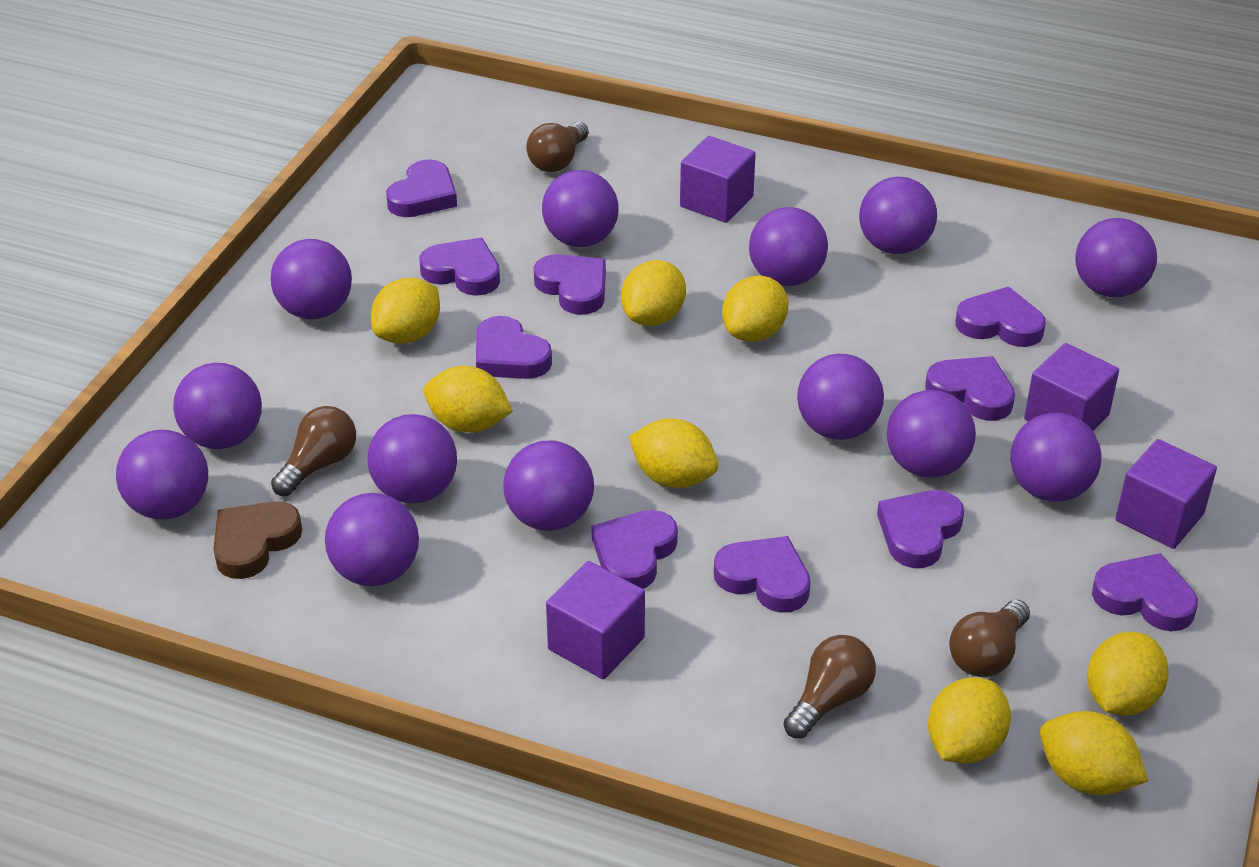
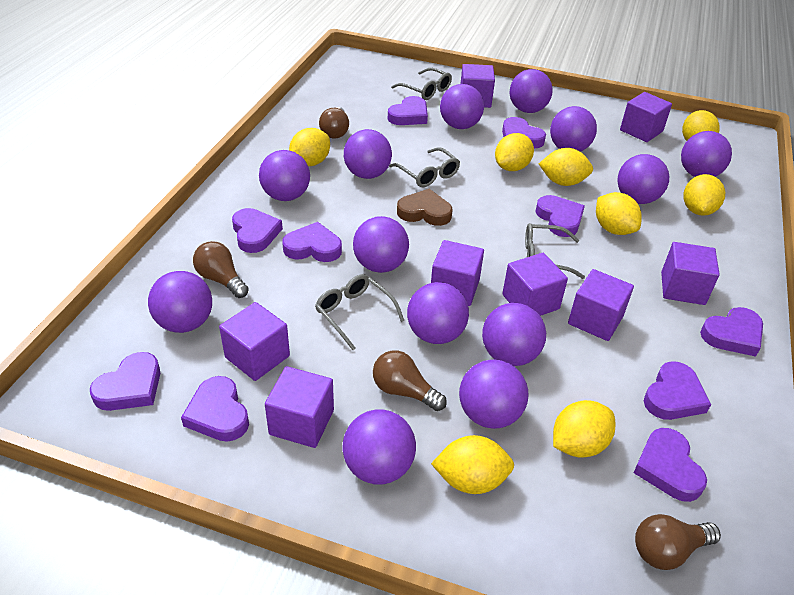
grey glasses: 0 -> 4
purple cube: 4 -> 8

